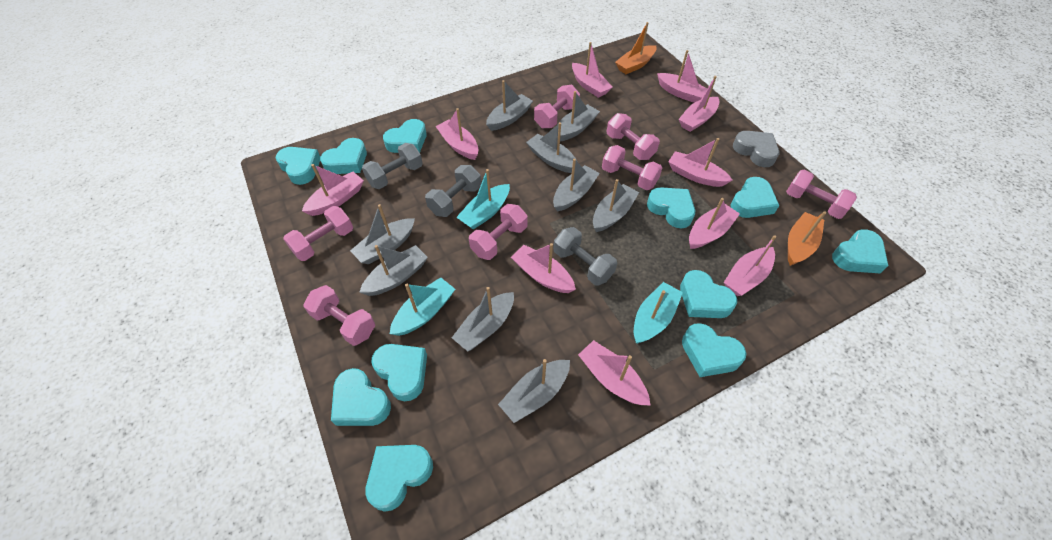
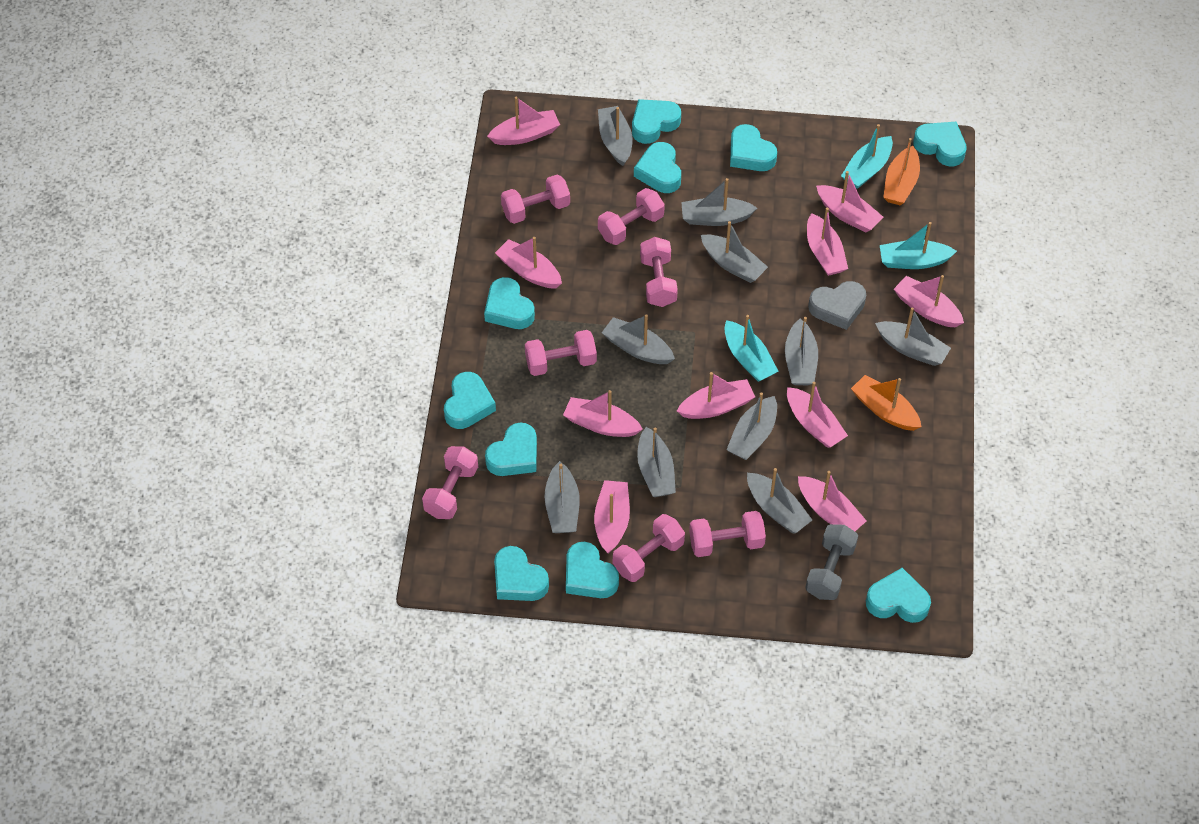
grey boat: 9 -> 10
grey dumbbell: 3 -> 1
turquoise heart: 11 -> 10

